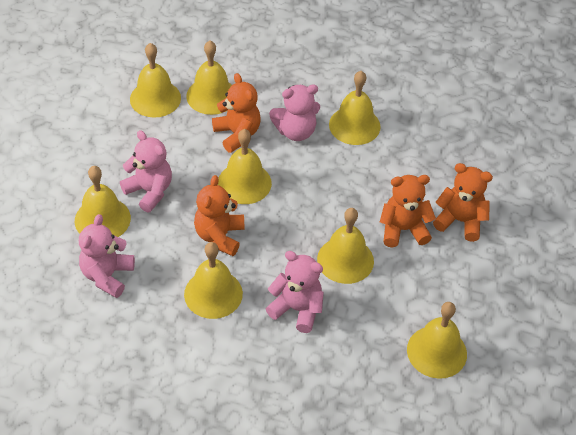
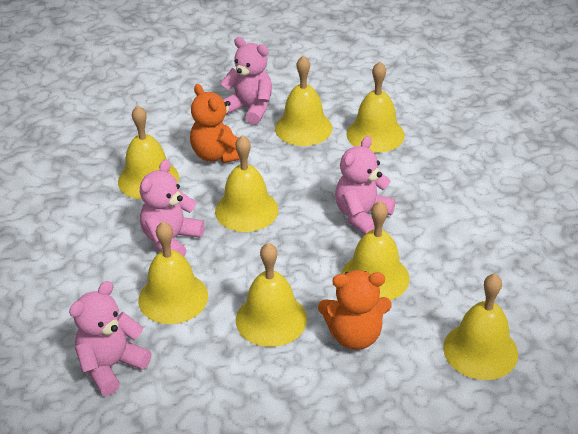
orange teddy bear: 4 -> 2

